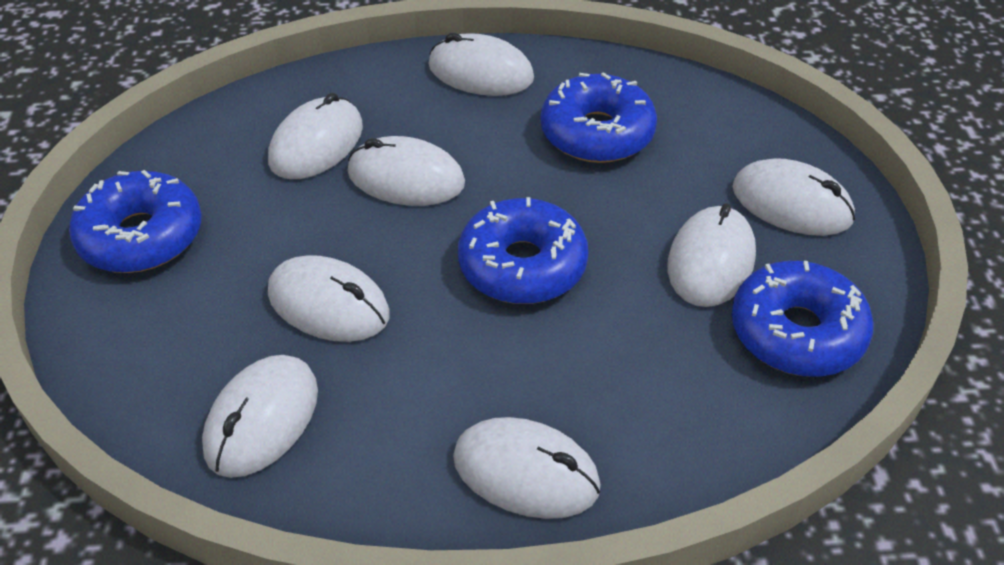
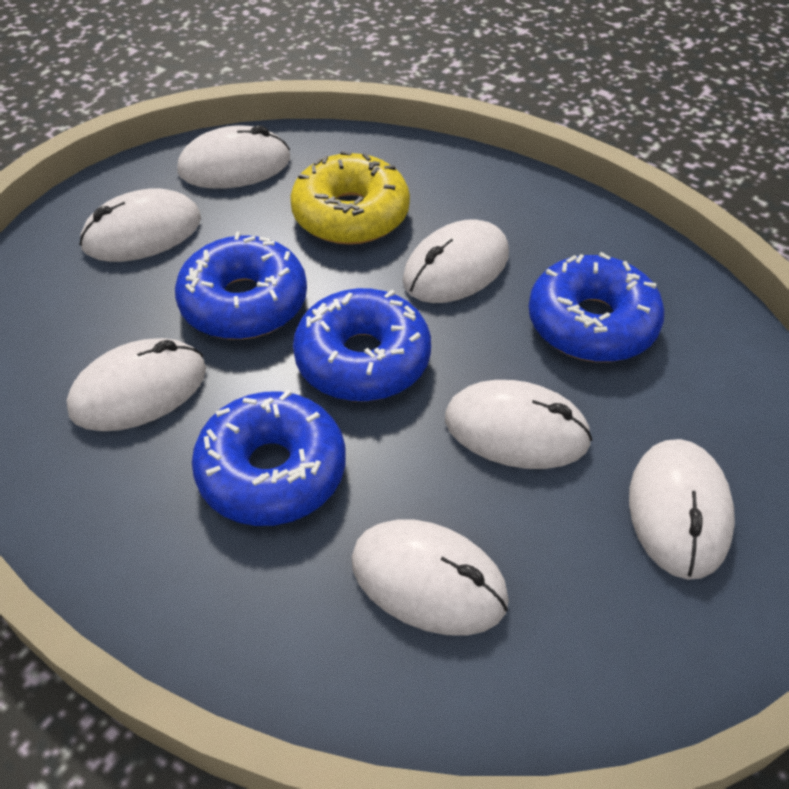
white mouse: 8 -> 7
yellow donut: 0 -> 1

